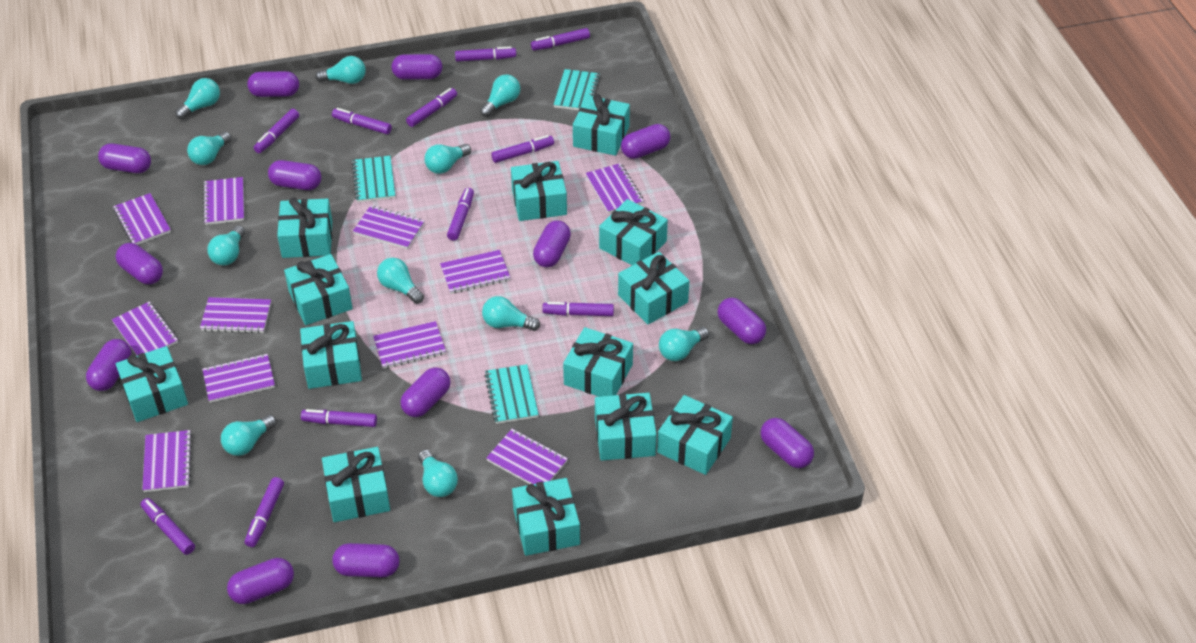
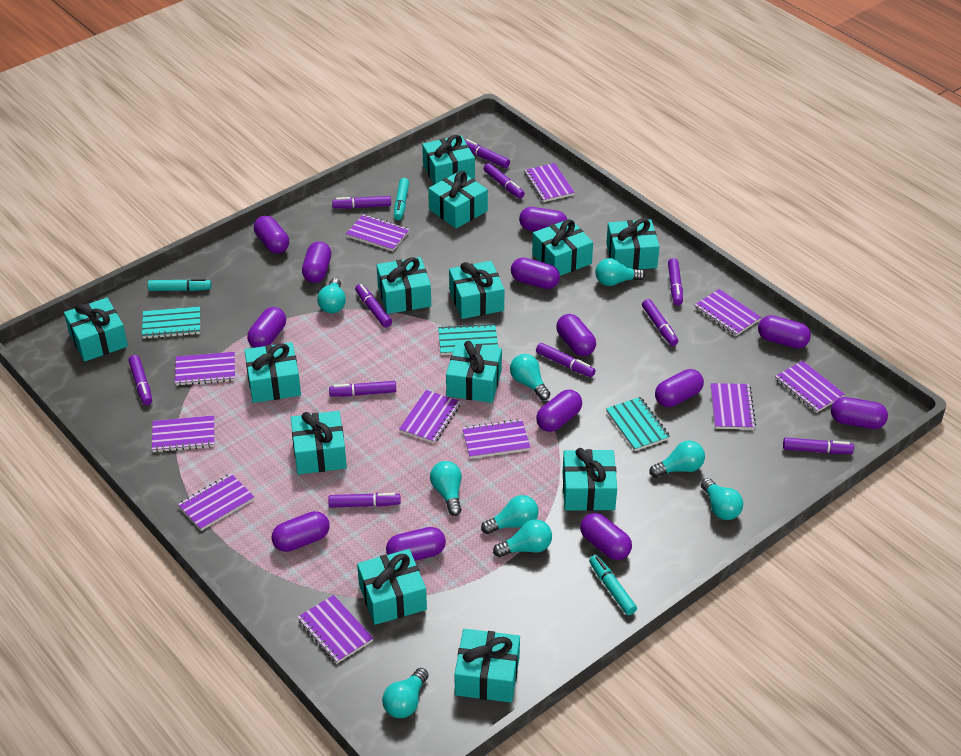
turquoise light bulb: 11 -> 9
turquoise marker: 0 -> 3

